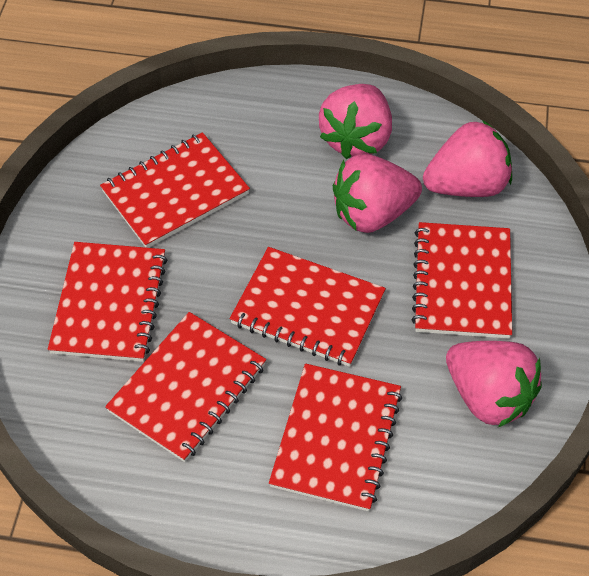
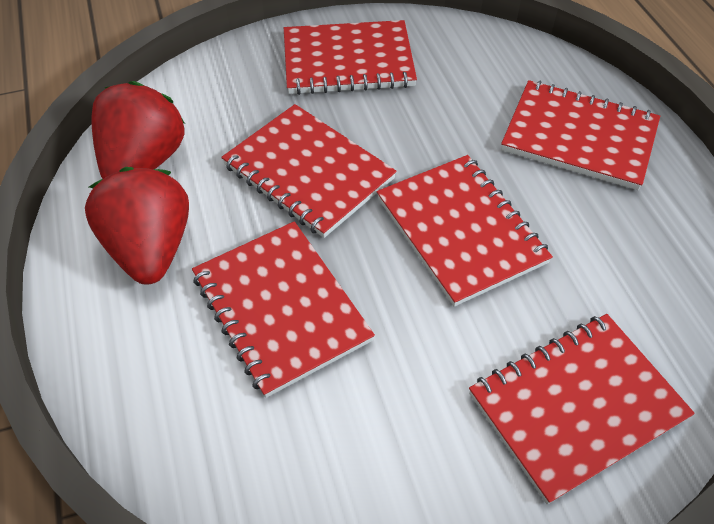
pink strawberry: 4 -> 0
red strawberry: 0 -> 2

